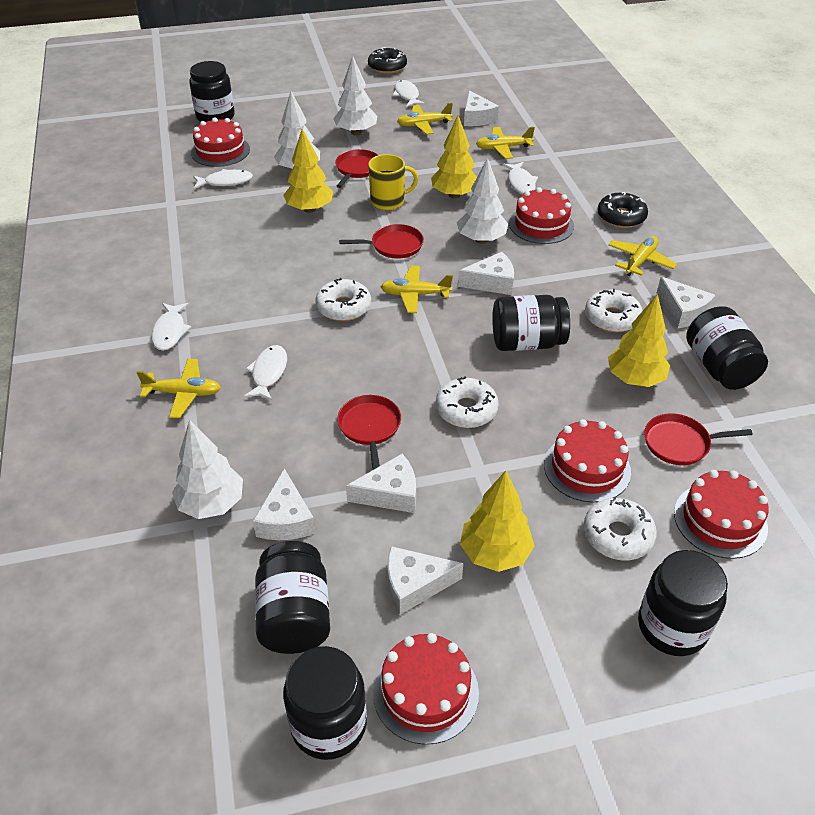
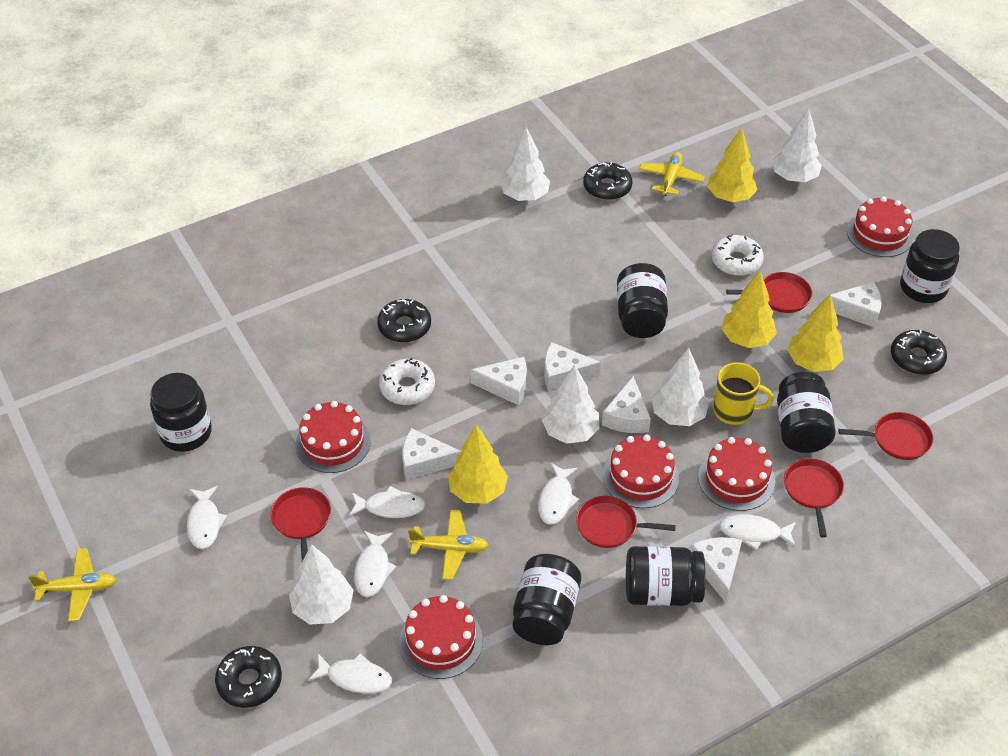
black donut: 2 -> 4
red pan: 4 -> 5
white donut: 4 -> 2
white fish: 5 -> 6
white tree: 4 -> 5
yellow plane: 5 -> 3

